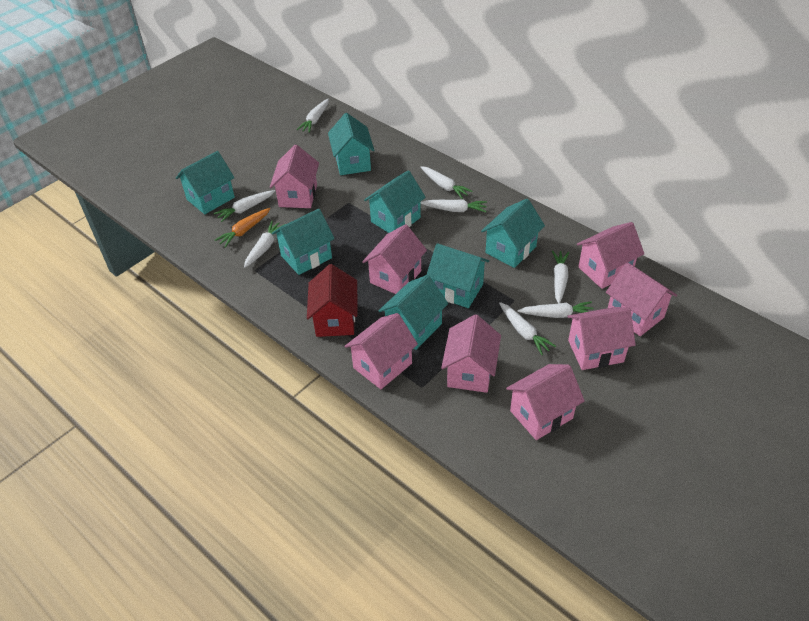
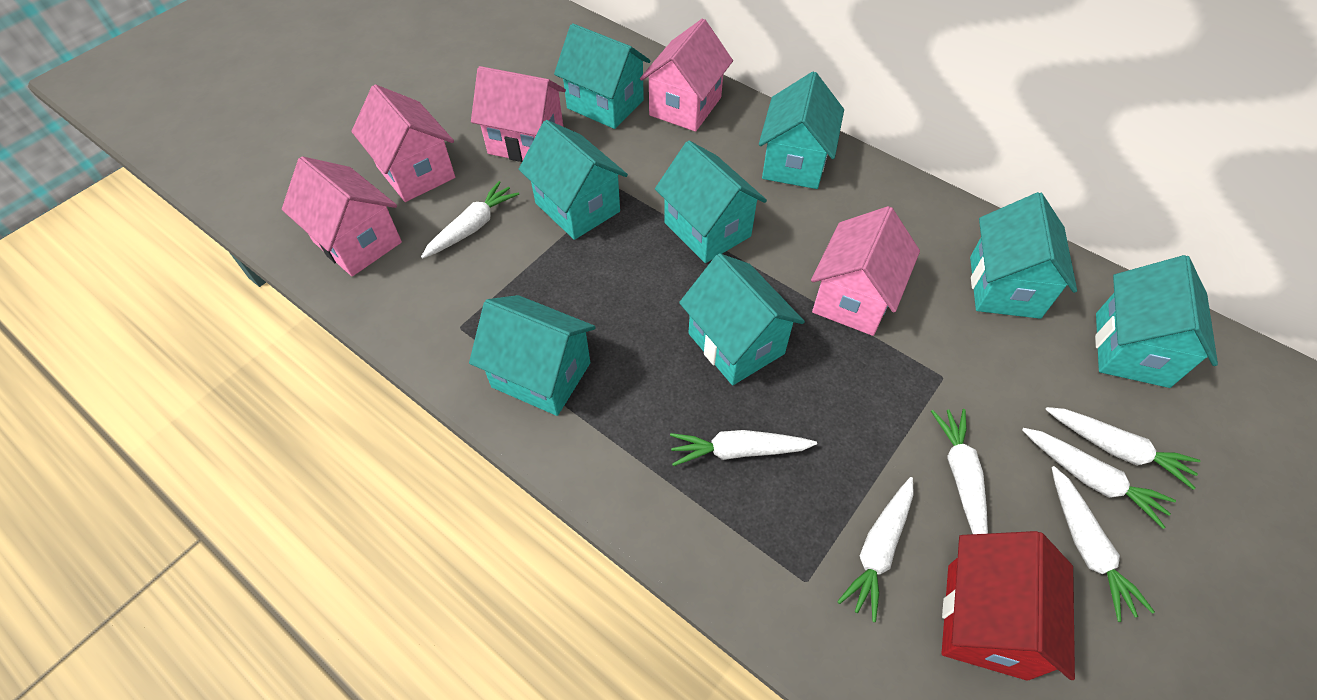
orange carrot: 1 -> 0
pink house: 8 -> 5
turquoise house: 7 -> 8
white carrot: 8 -> 7

